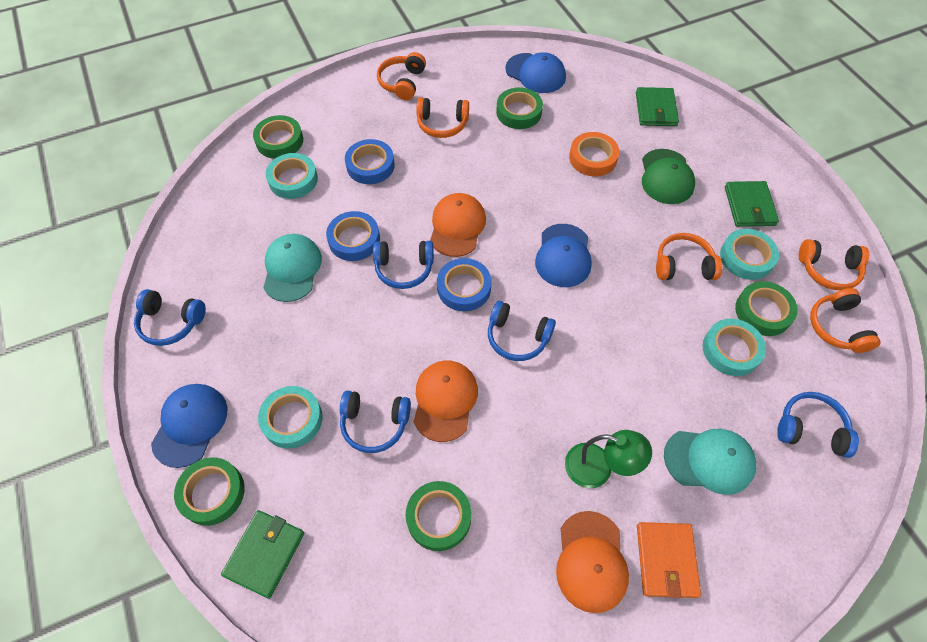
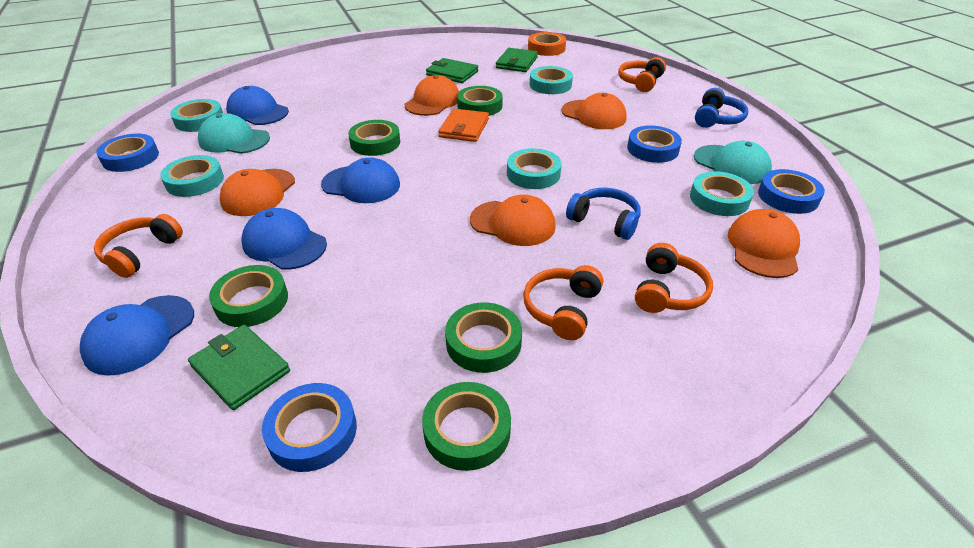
blue cap: 3 -> 4
blue headphones: 5 -> 2
blue tape: 3 -> 4
green cap: 1 -> 0
green lamp: 1 -> 0
orange cap: 3 -> 5
orange headphones: 5 -> 4
turquoise tape: 4 -> 5

